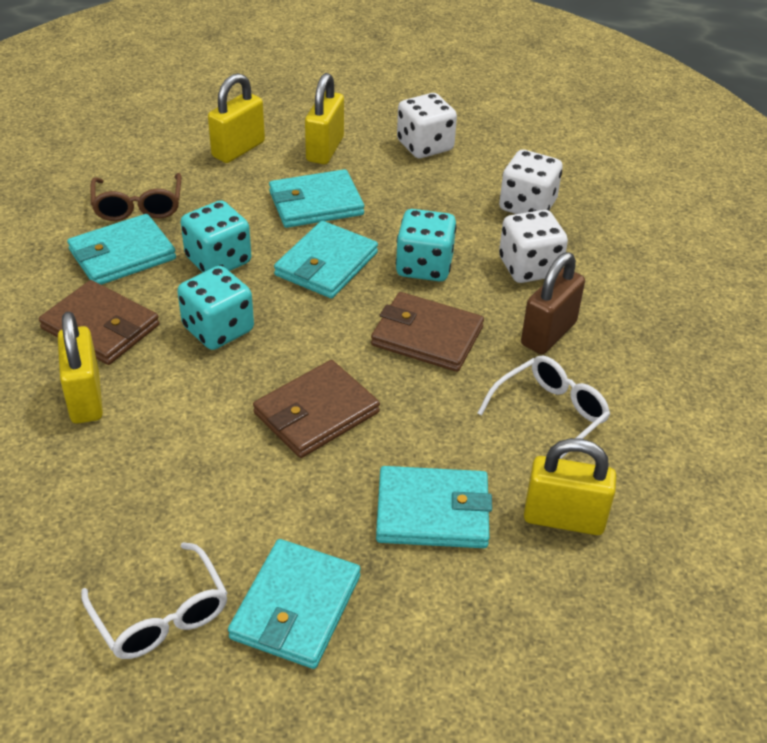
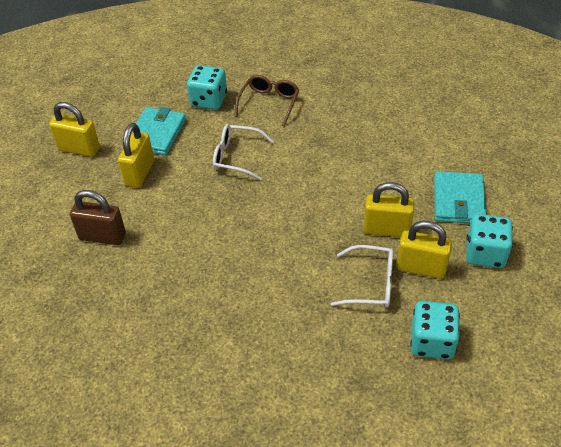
brown wallet: 3 -> 0
turquoise wallet: 5 -> 2
white dice: 3 -> 0

